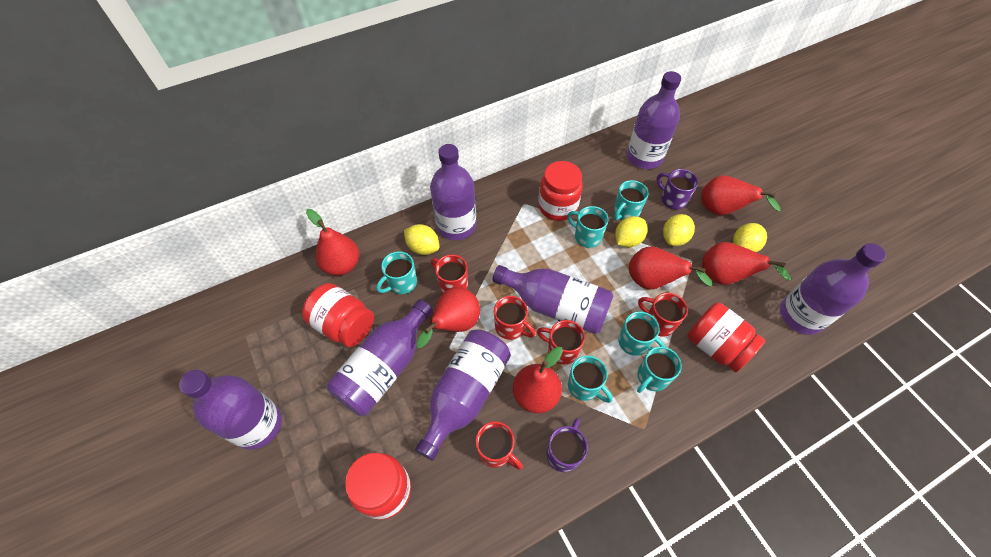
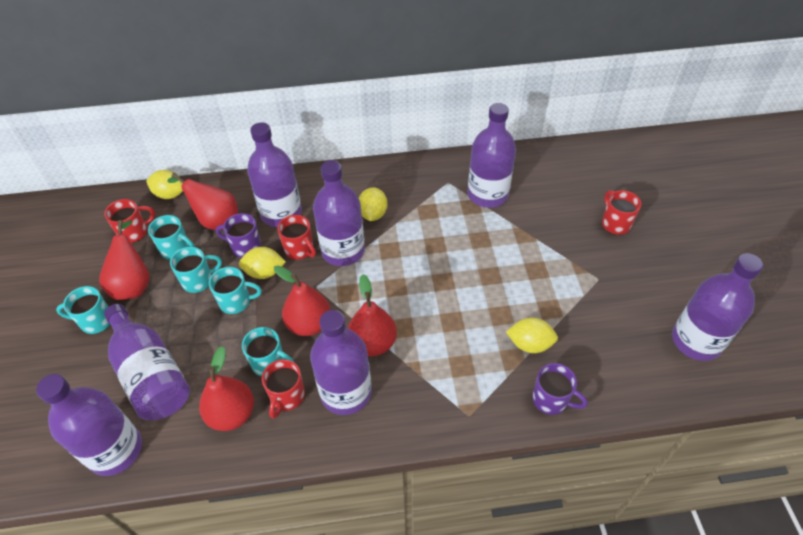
red jar: 4 -> 0
red mug: 5 -> 4
red pear: 6 -> 5
turquoise mug: 6 -> 5

